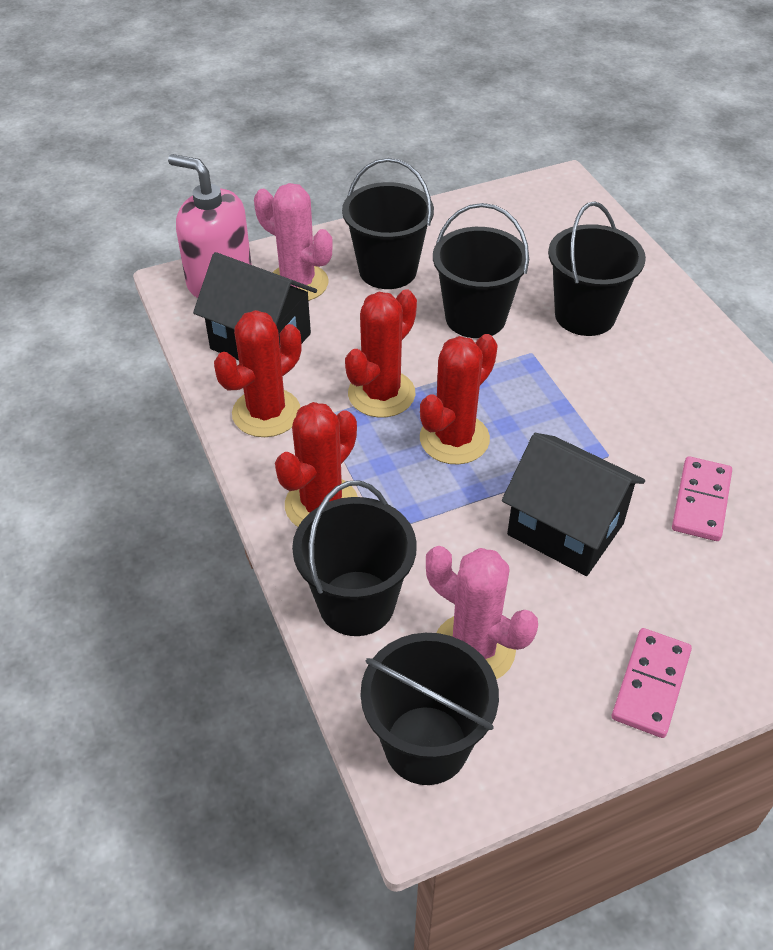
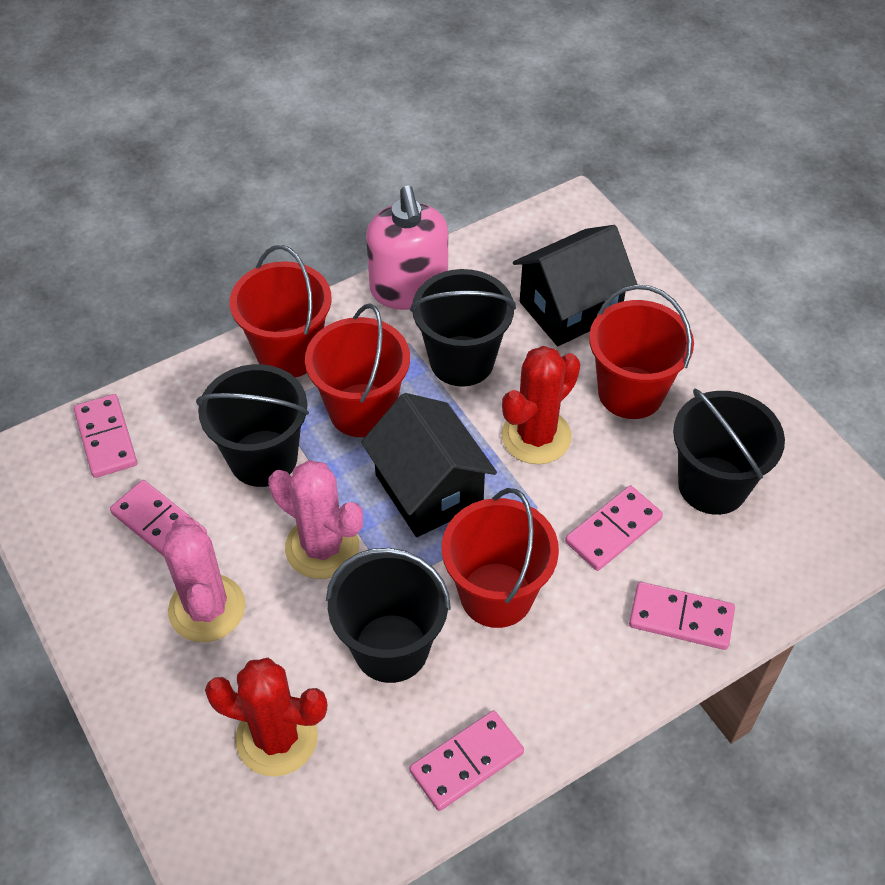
black bucket: 5 -> 4
pink domino: 2 -> 5
red bucket: 0 -> 4
red cactus: 4 -> 2

